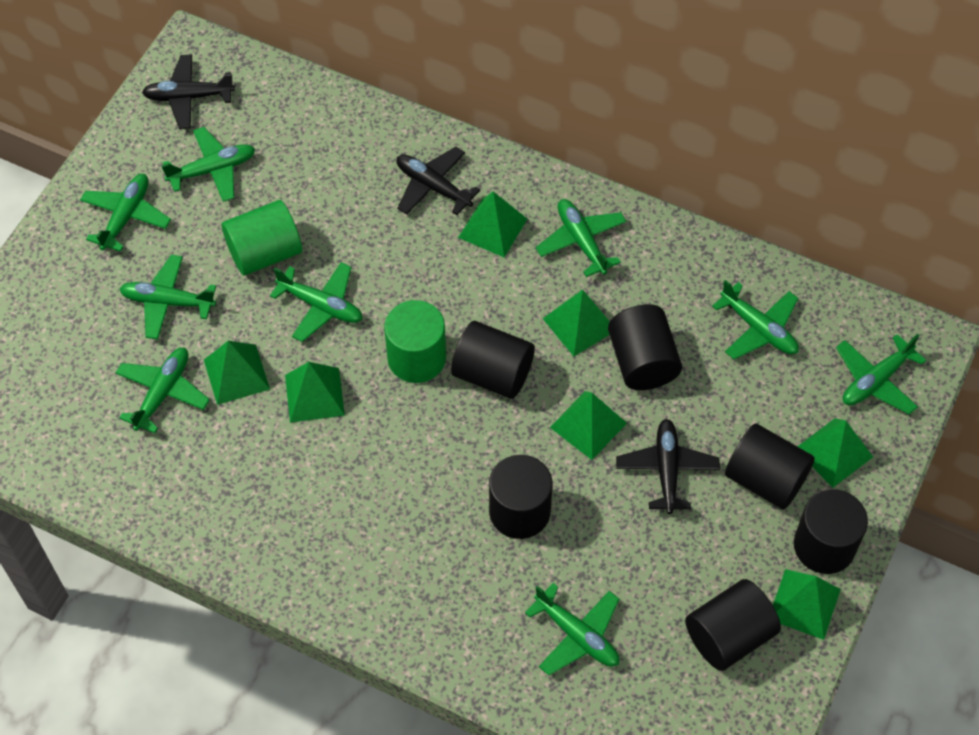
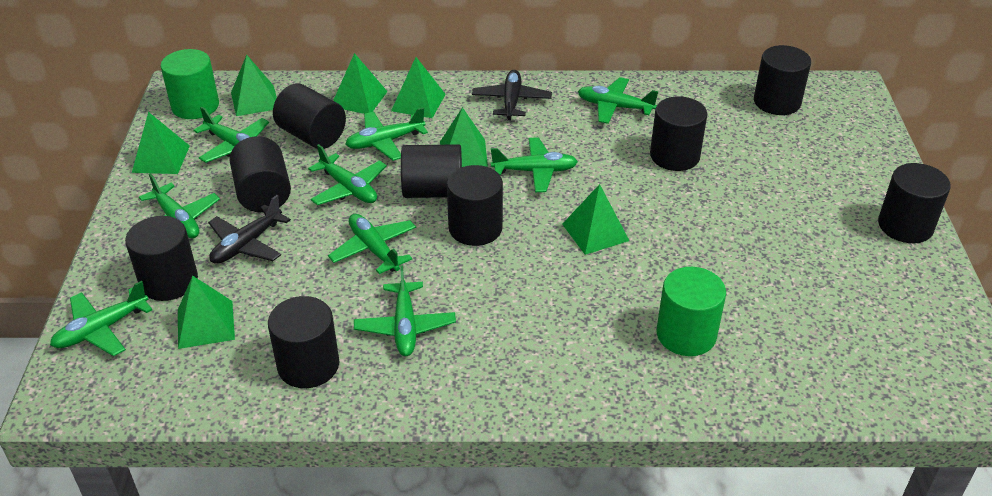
black cylinder: 6 -> 9
black plane: 3 -> 2

